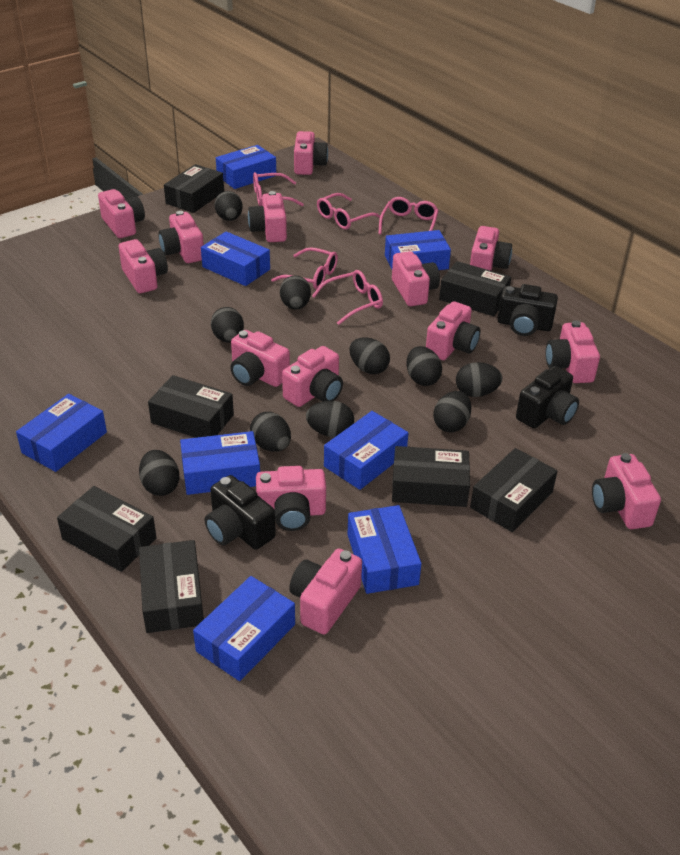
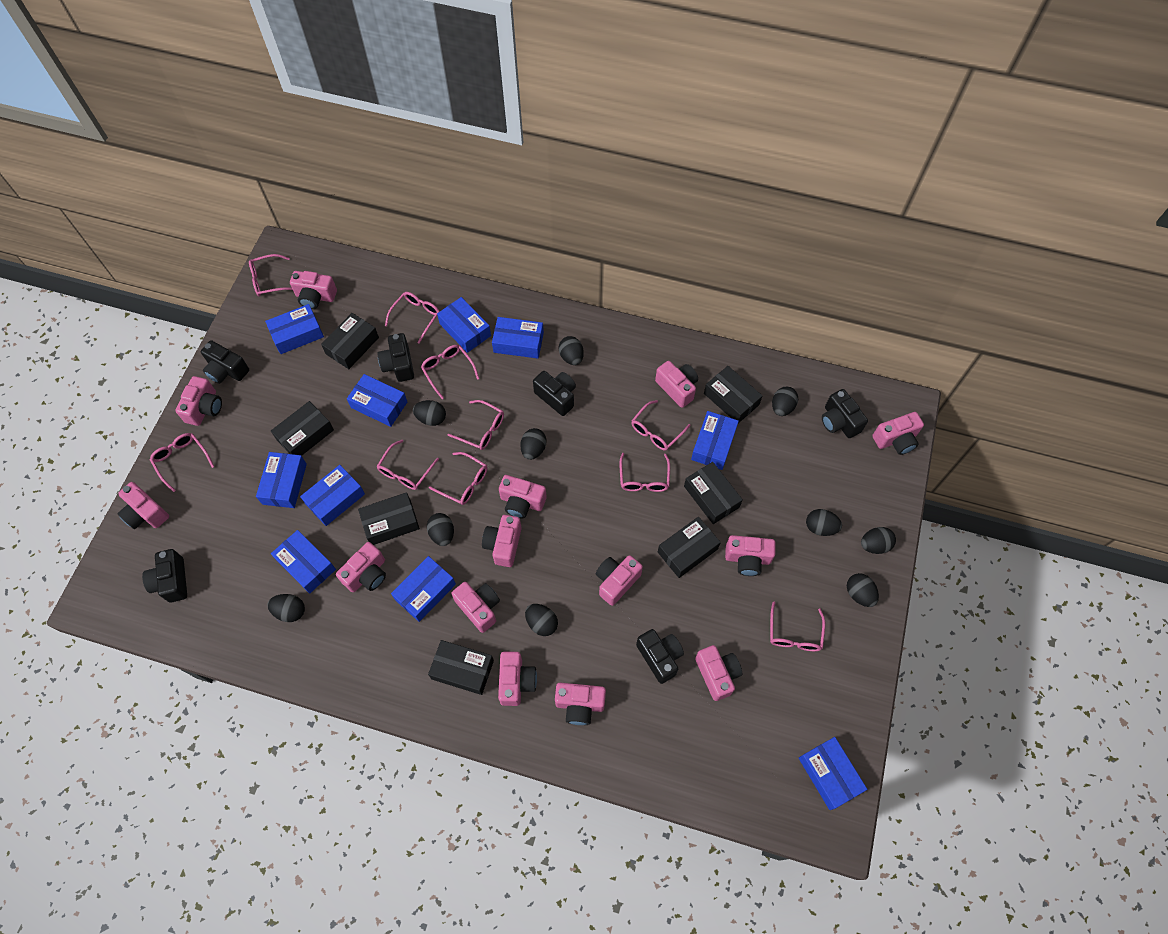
black camera: 3 -> 6
blue box: 8 -> 10
pink glasses: 5 -> 10

